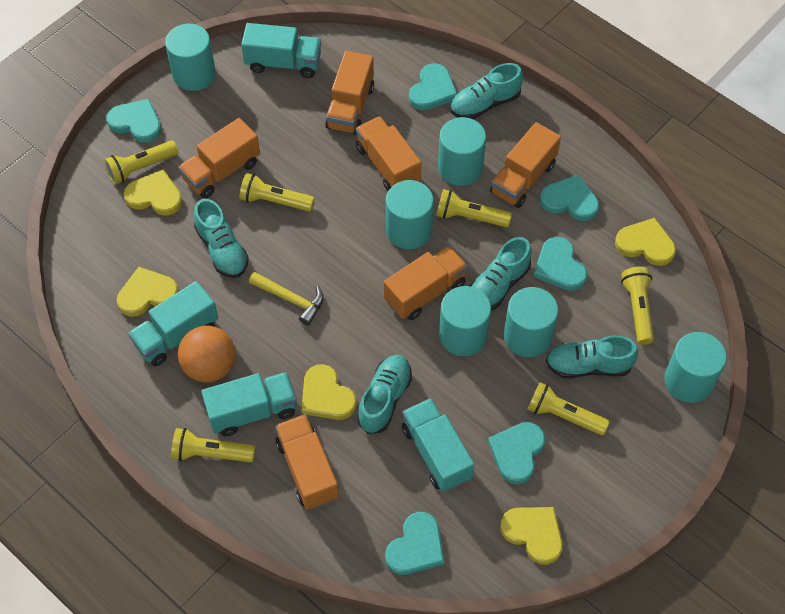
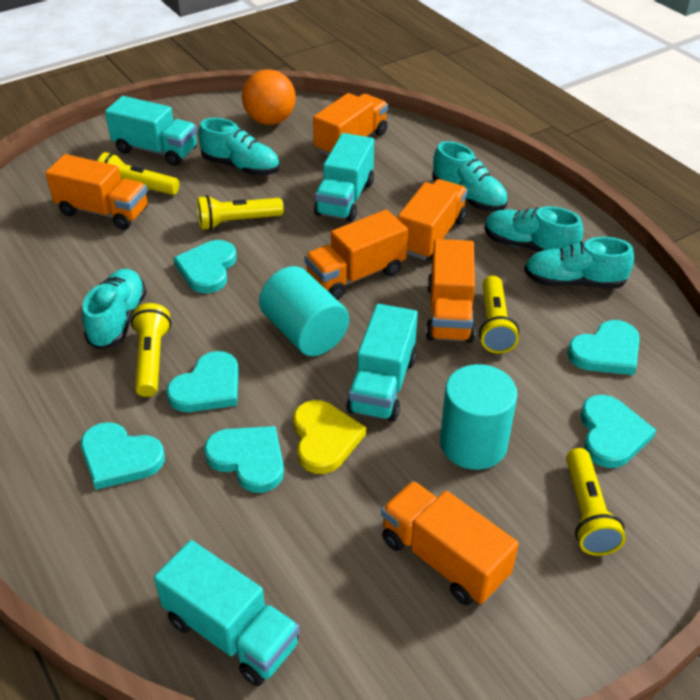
turquoise cylinder: 6 -> 2
yellow flashlight: 6 -> 5
yellow hammer: 1 -> 0
yellow heart: 5 -> 1

